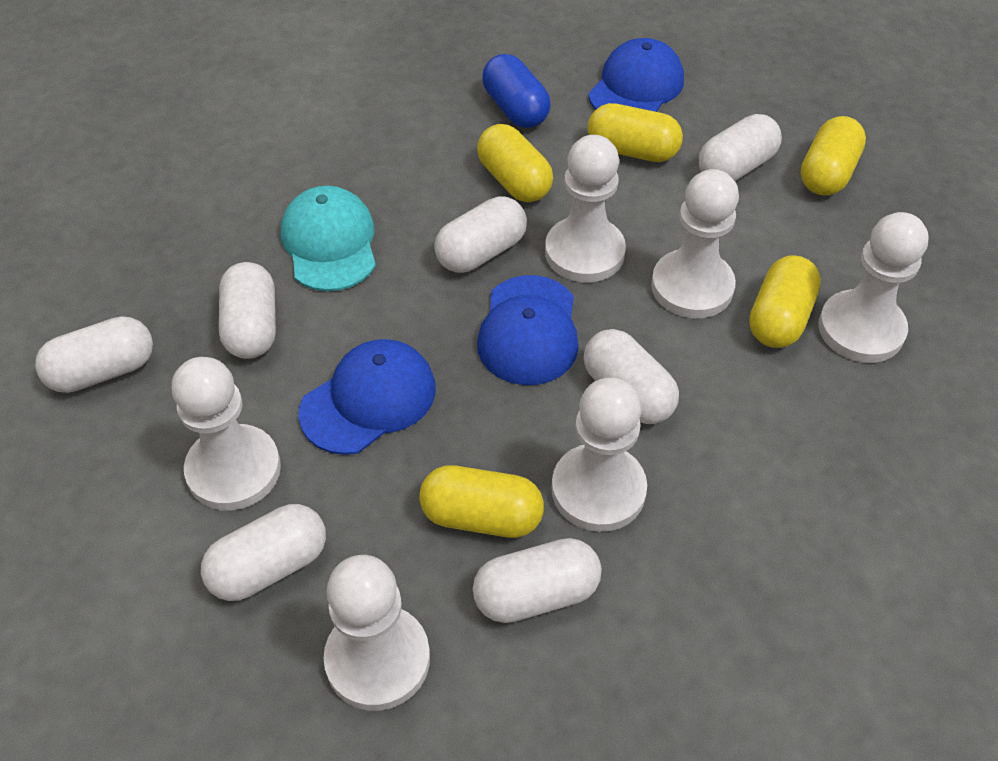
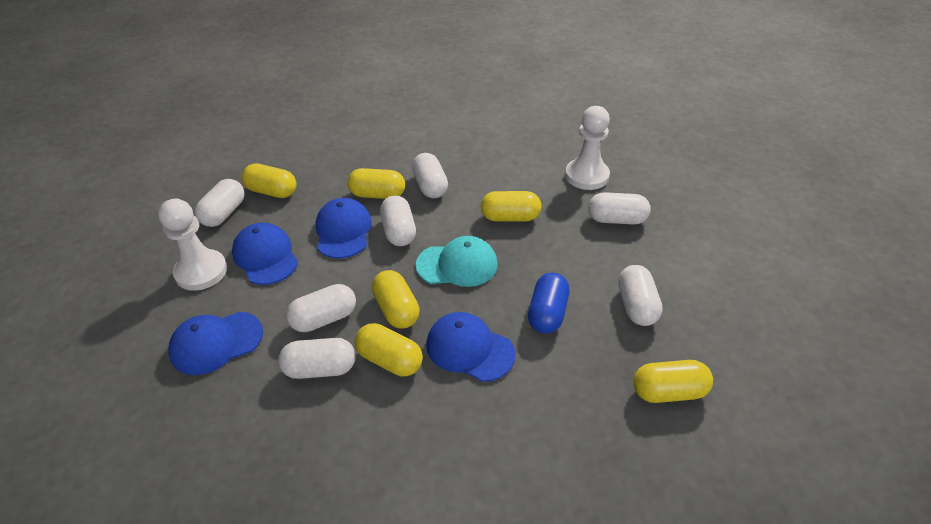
blue cap: 3 -> 4
white pawn: 6 -> 2
yellow capsule: 5 -> 6

